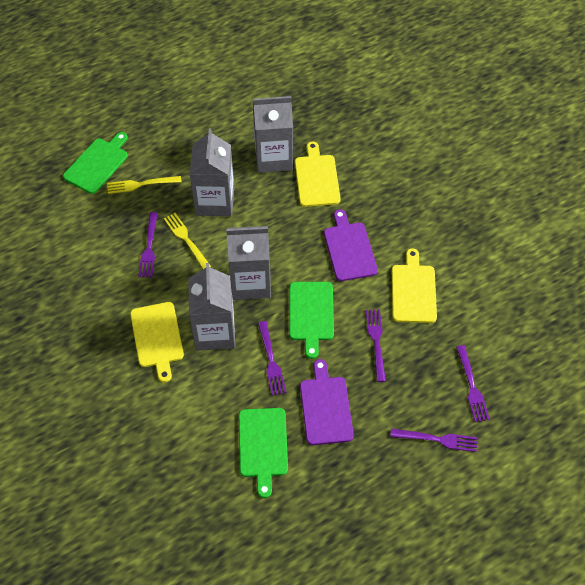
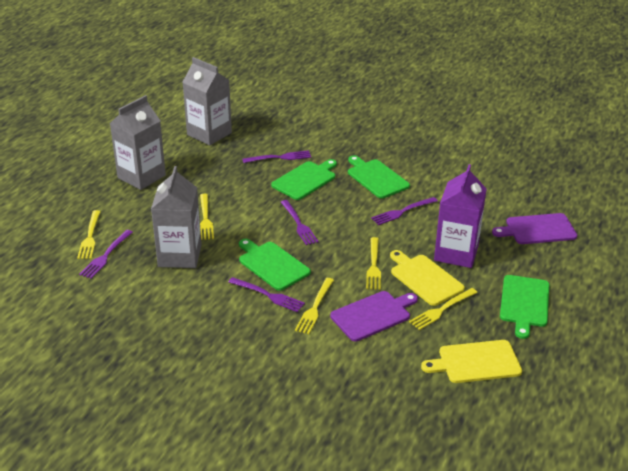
green cutting board: 3 -> 4
grey carton: 4 -> 3
purple carton: 0 -> 1
yellow cutting board: 3 -> 2
yellow fork: 2 -> 5

